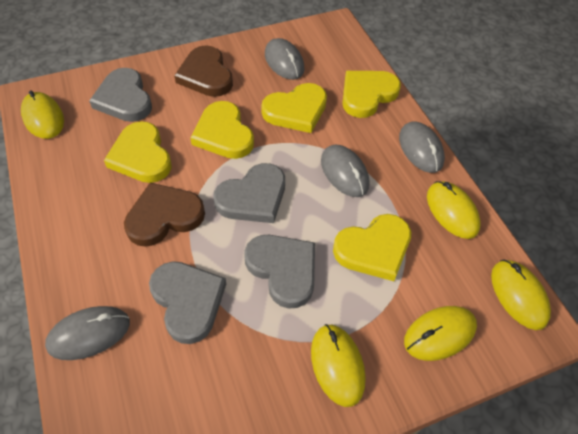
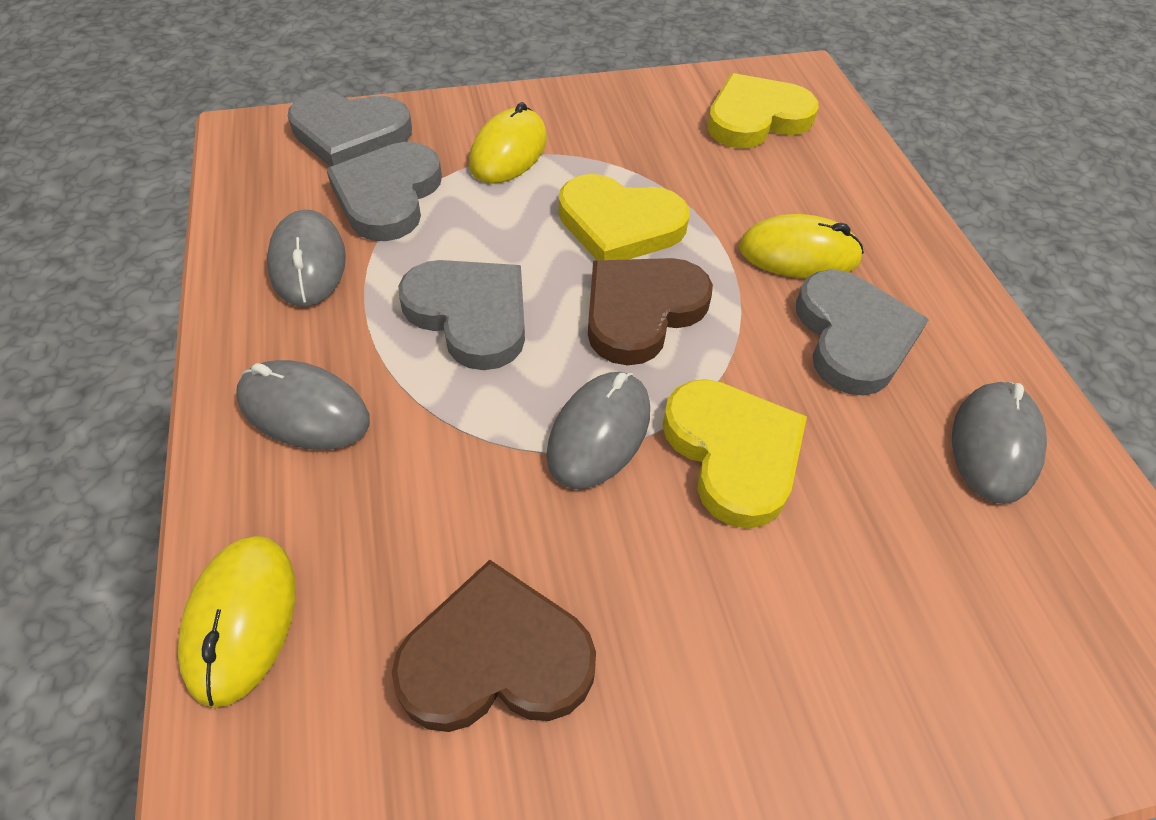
yellow heart: 5 -> 3
yellow mouse: 5 -> 3

